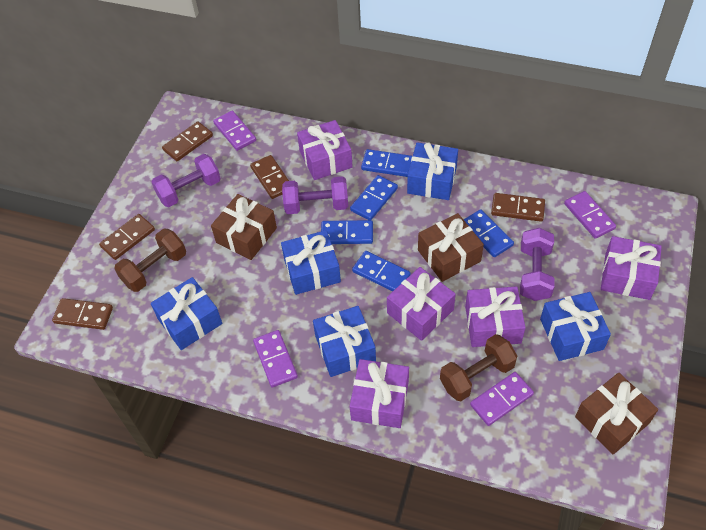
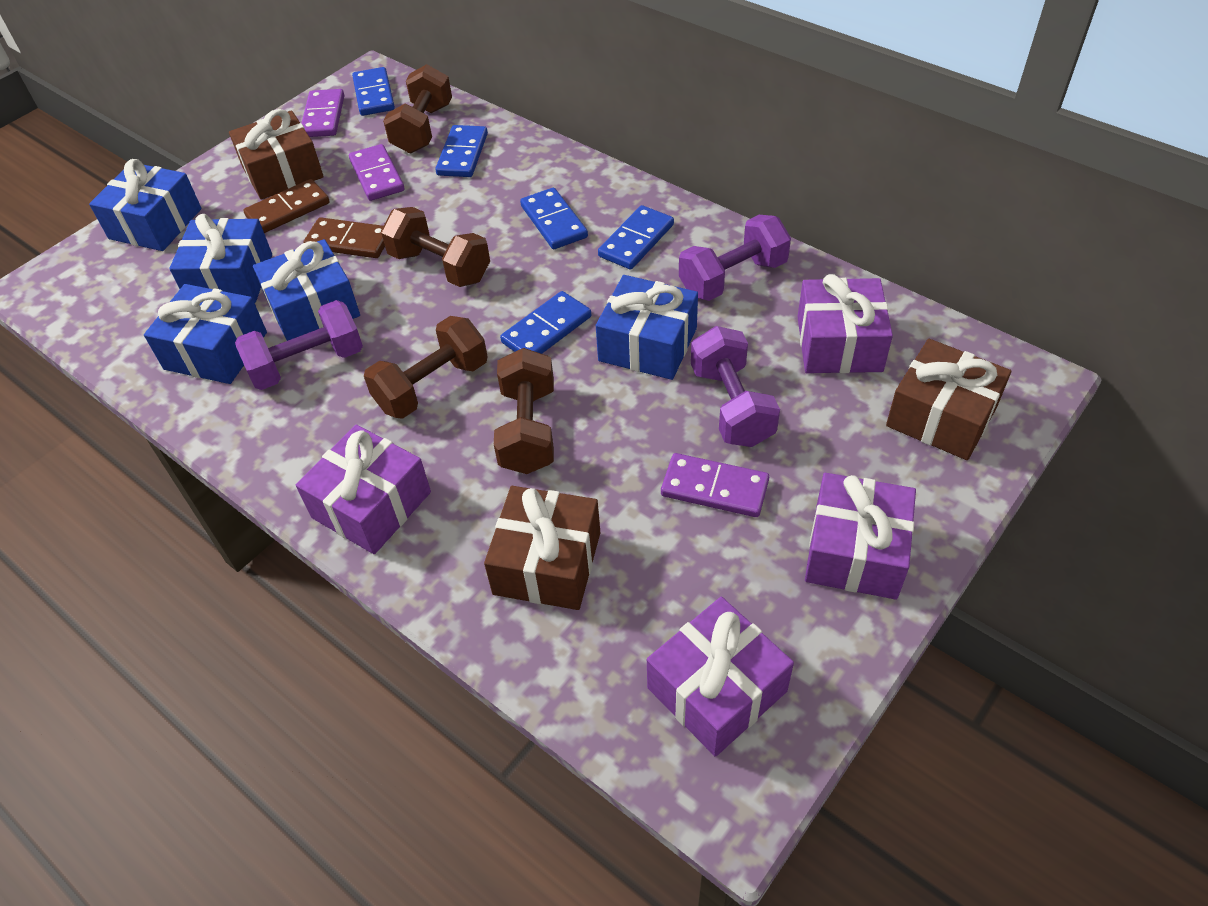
brown domino: 5 -> 2
brown dumbbell: 2 -> 4
purple domino: 4 -> 3
purple gift: 5 -> 4

